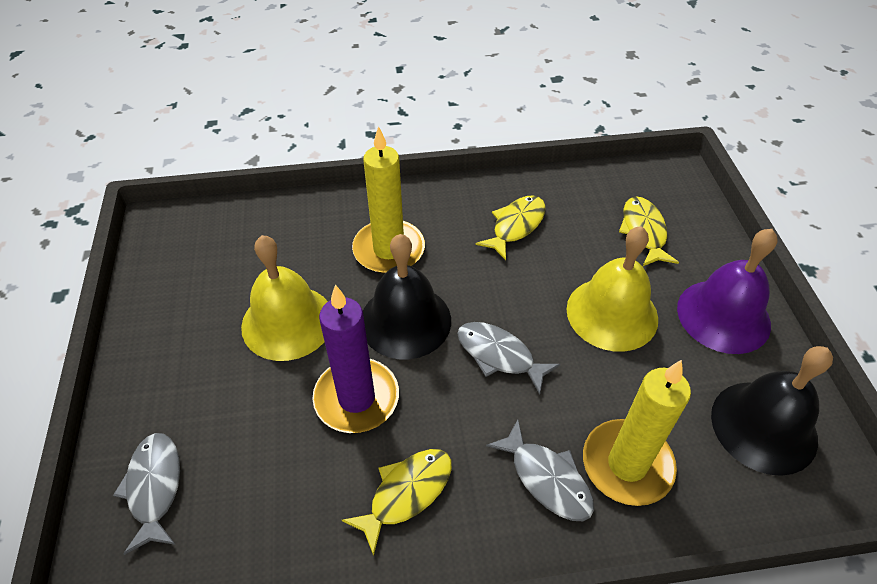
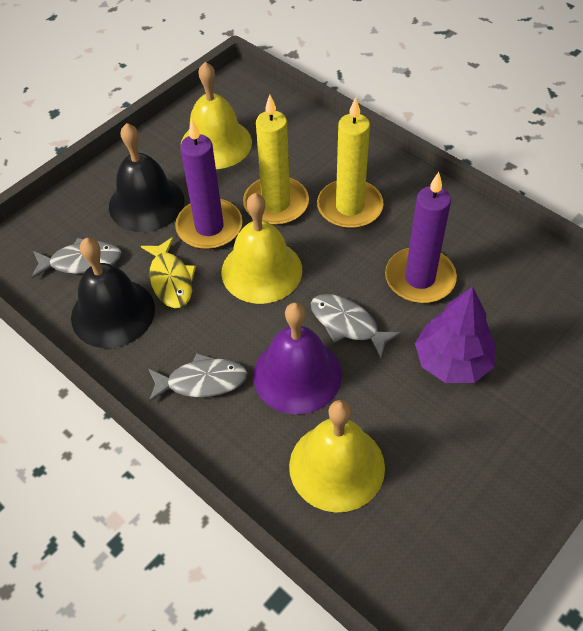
purple candle: 1 -> 2
purple tree: 0 -> 1
yellow bell: 2 -> 3
yellow fish: 3 -> 1

